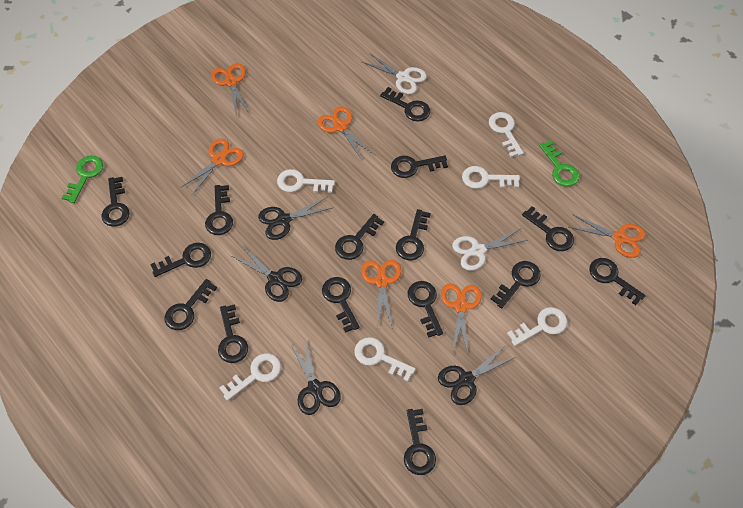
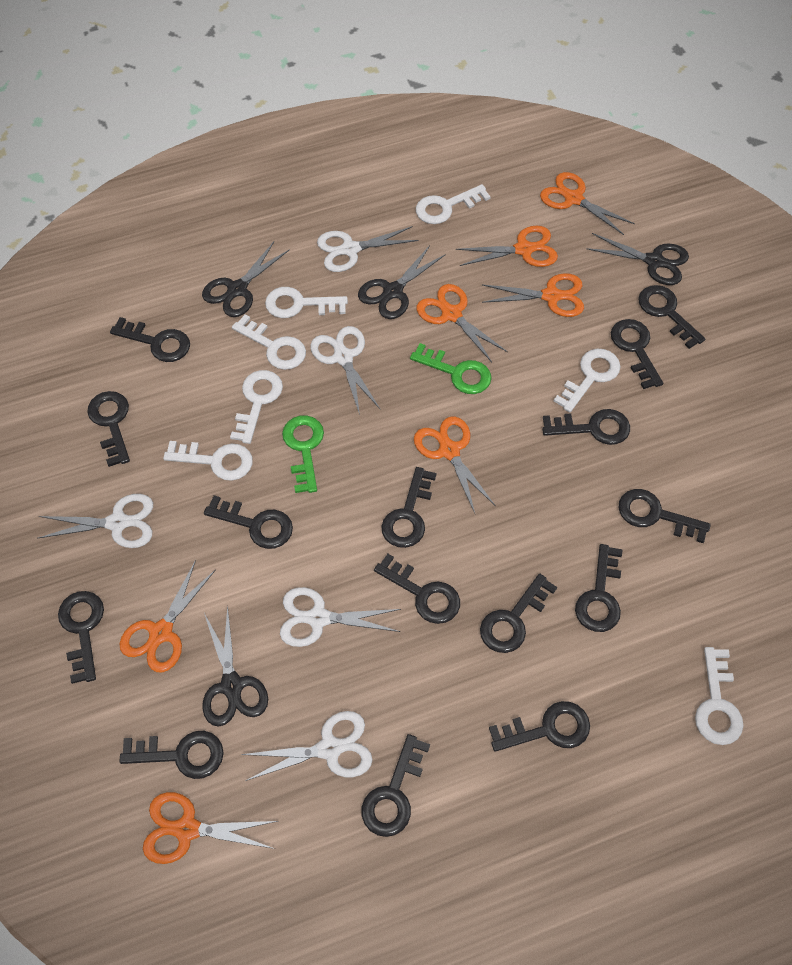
orange scissors: 6 -> 7
white key: 6 -> 7
white scissors: 2 -> 5

